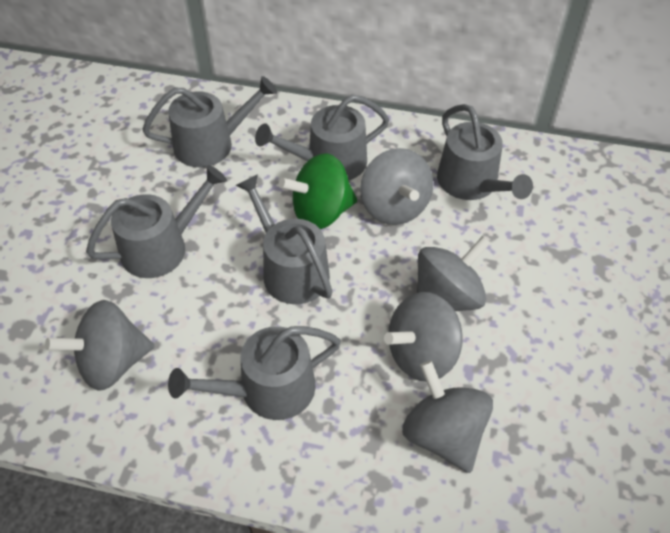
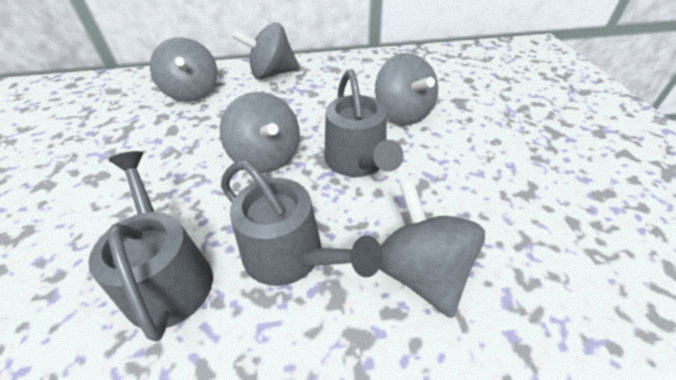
green spinning top: 1 -> 0
grey watering can: 6 -> 3

